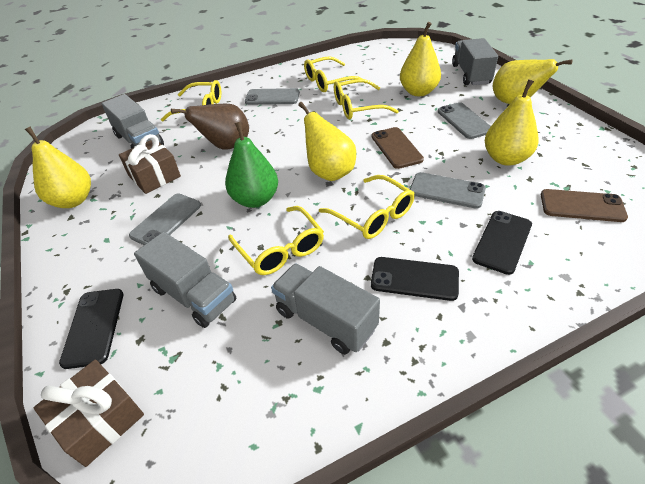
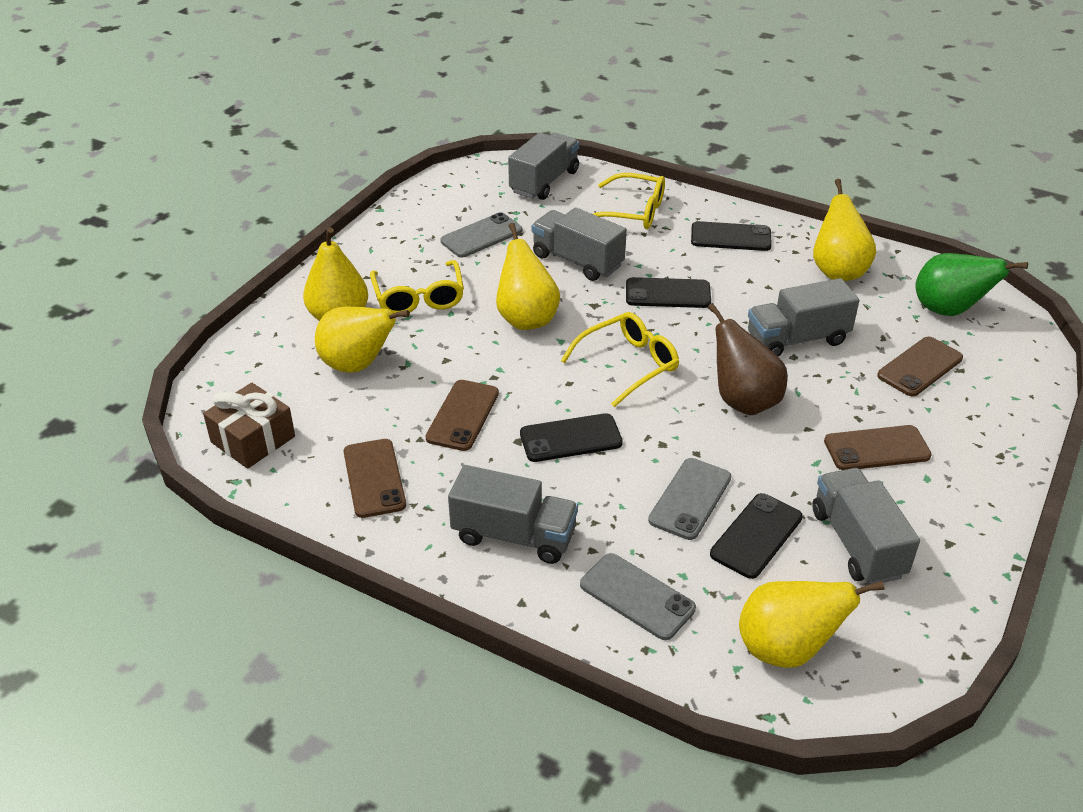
black phone: 3 -> 4
brown gift: 2 -> 1
brown phone: 2 -> 4
grey phone: 4 -> 3
grey truck: 4 -> 5
yellow glasses: 5 -> 3

